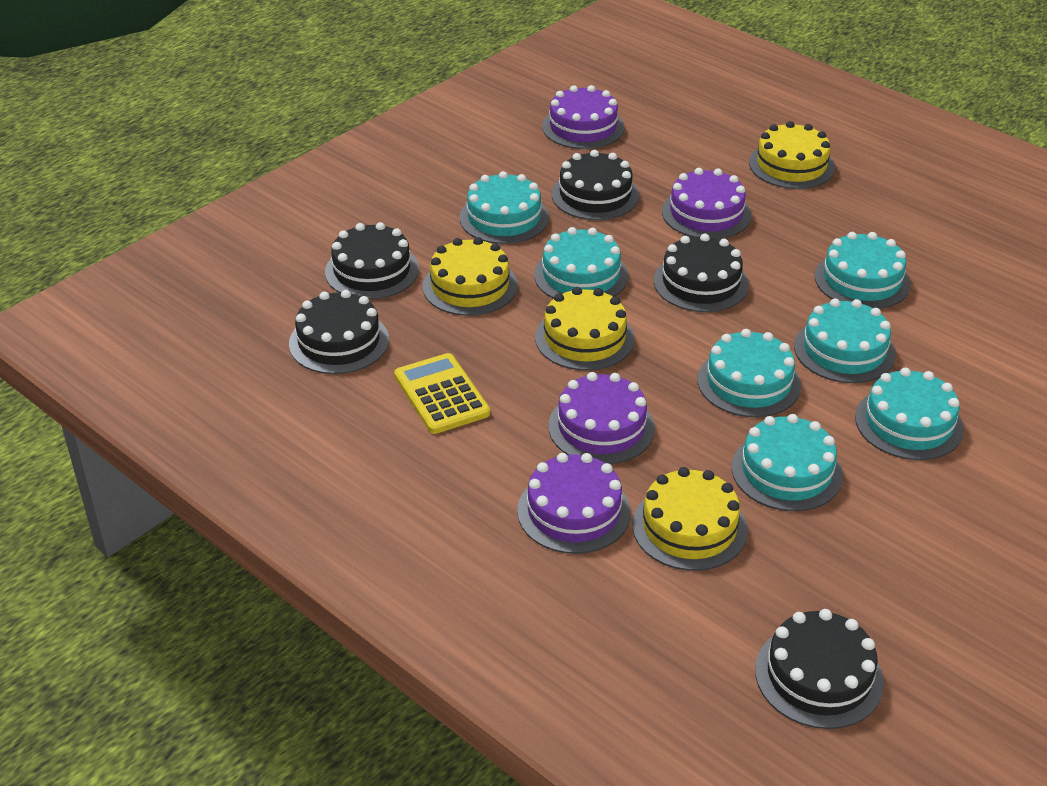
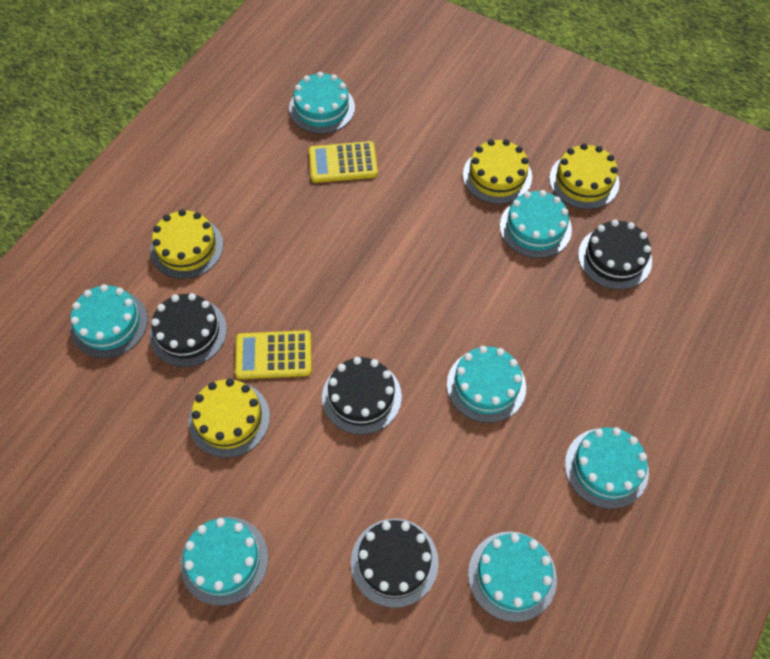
black cake: 5 -> 4
purple cake: 4 -> 0
yellow calculator: 1 -> 2

